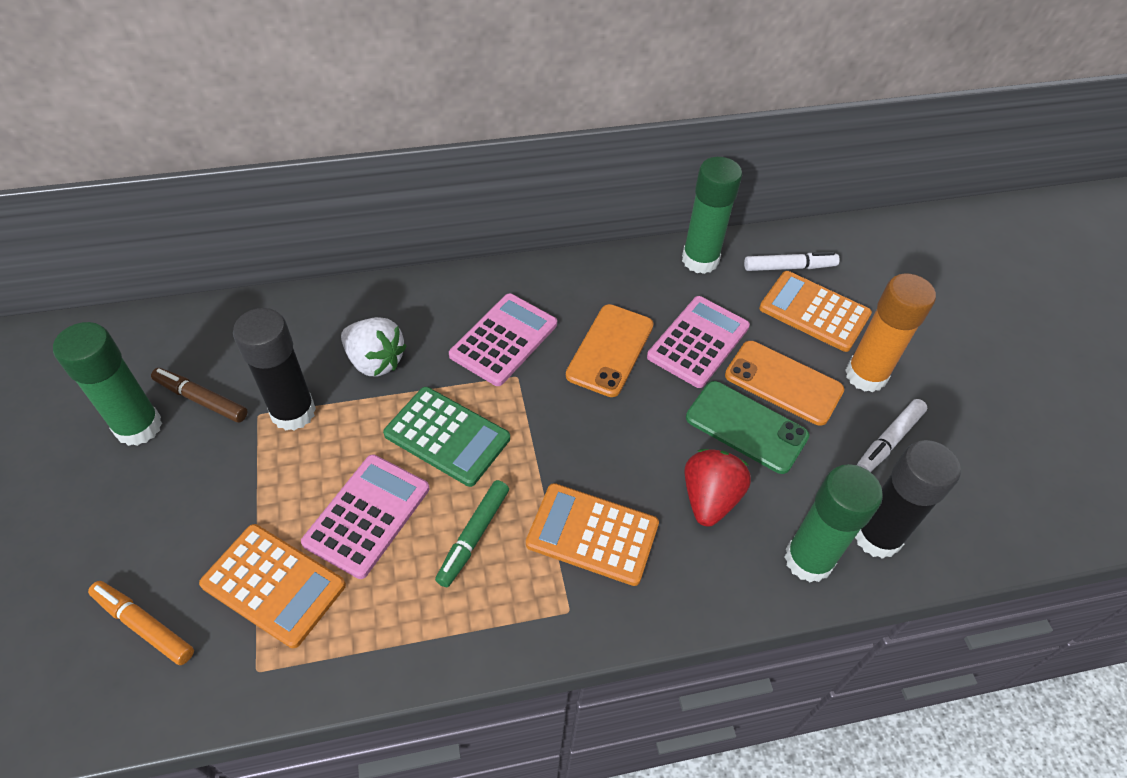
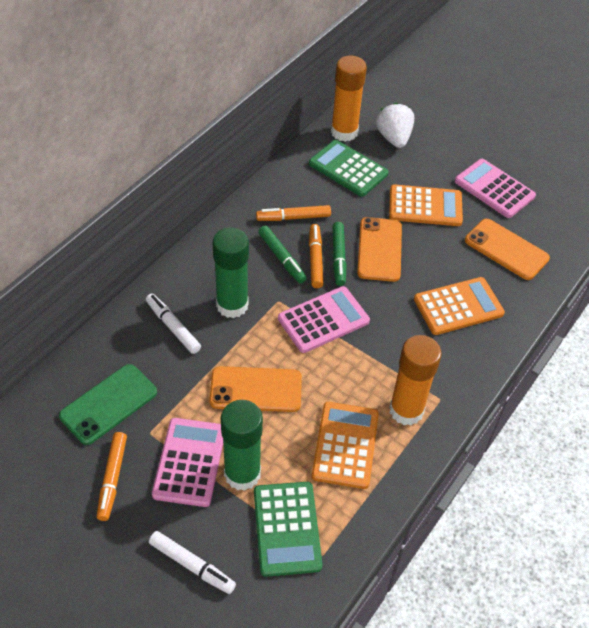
black glue stick: 2 -> 0
brown marker: 1 -> 0
green calculator: 1 -> 2
green glue stick: 3 -> 2
green marker: 1 -> 2
orange glue stick: 1 -> 2
orange marker: 1 -> 3
orange phone: 2 -> 3
red strawberry: 1 -> 0

